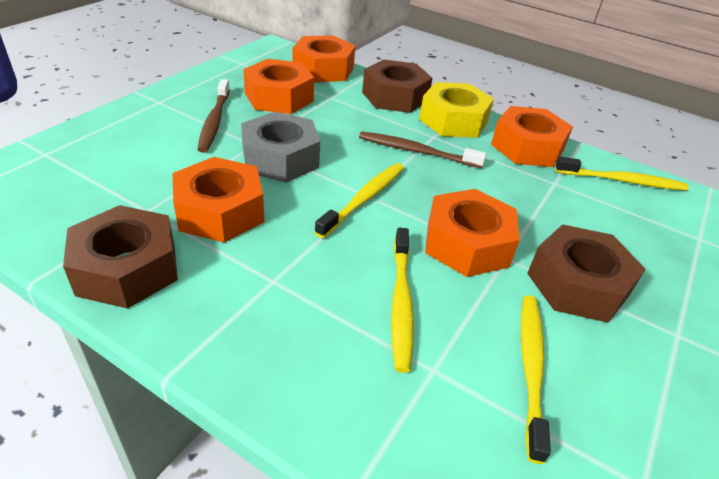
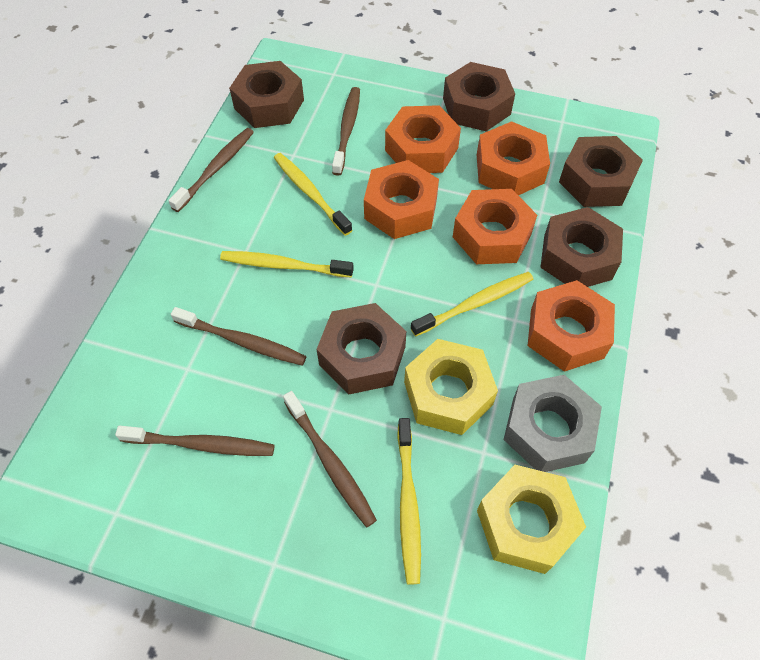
brown nut: 3 -> 5
brown toothbrush: 2 -> 5
yellow nut: 1 -> 2

